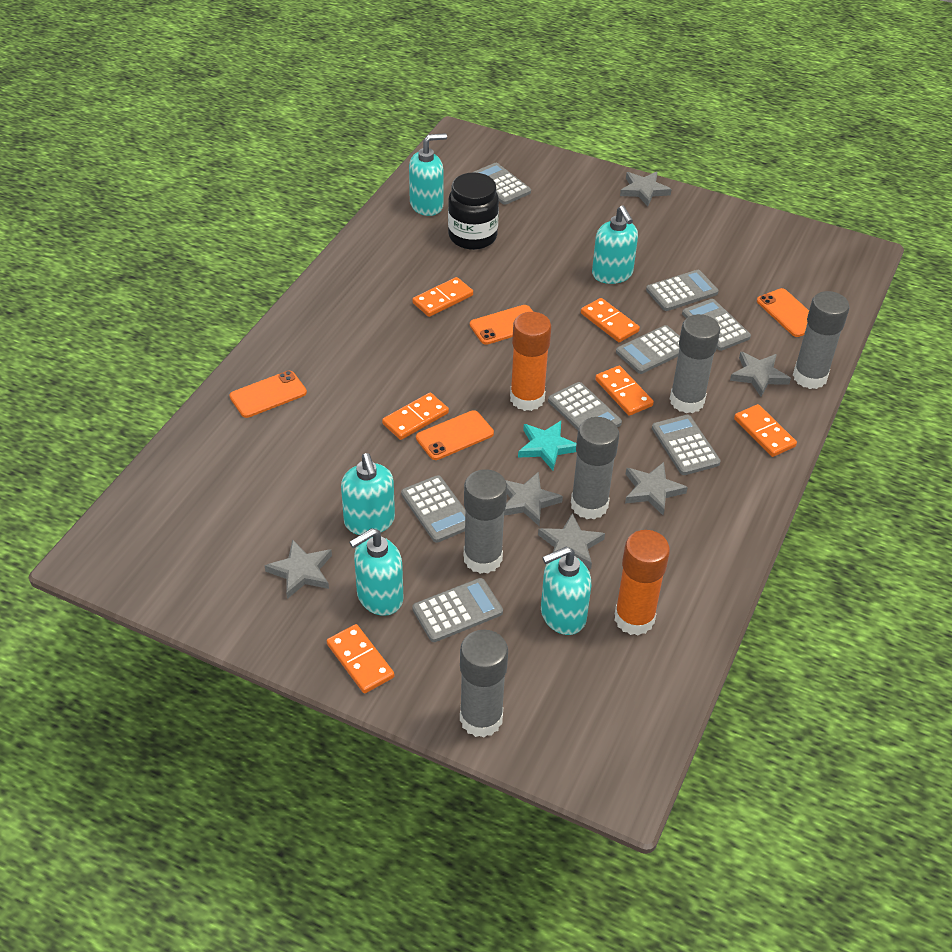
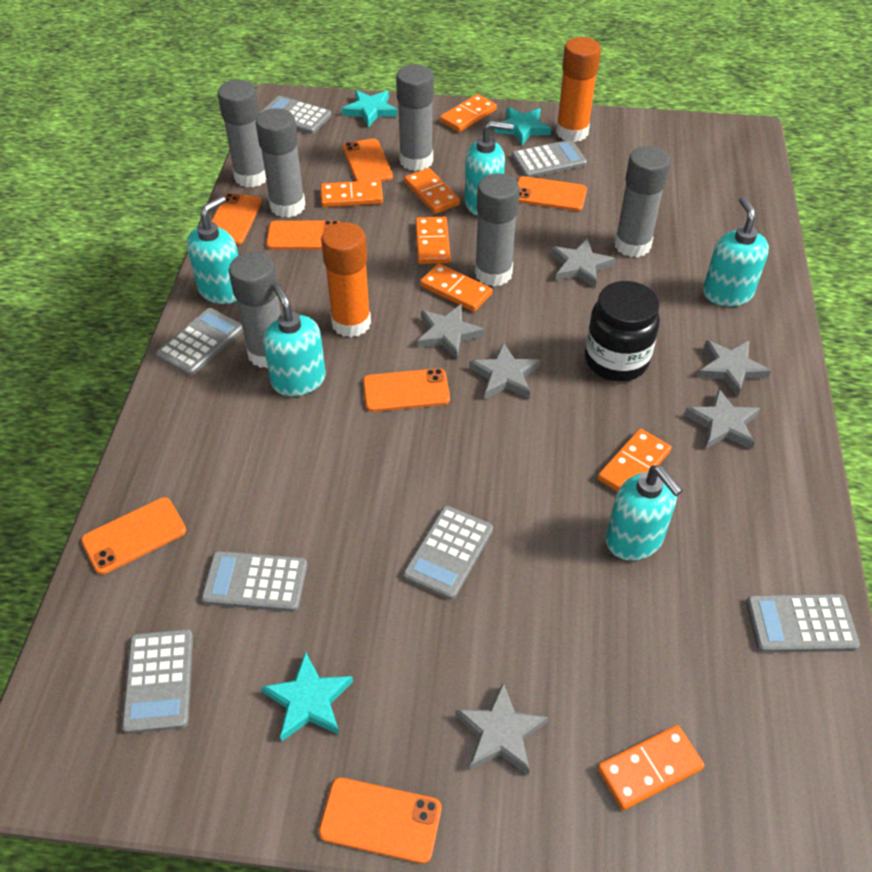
grey calculator: 8 -> 7
grey glue stick: 5 -> 6
orange domino: 6 -> 7
orange phone: 4 -> 7
turquoise star: 1 -> 3

